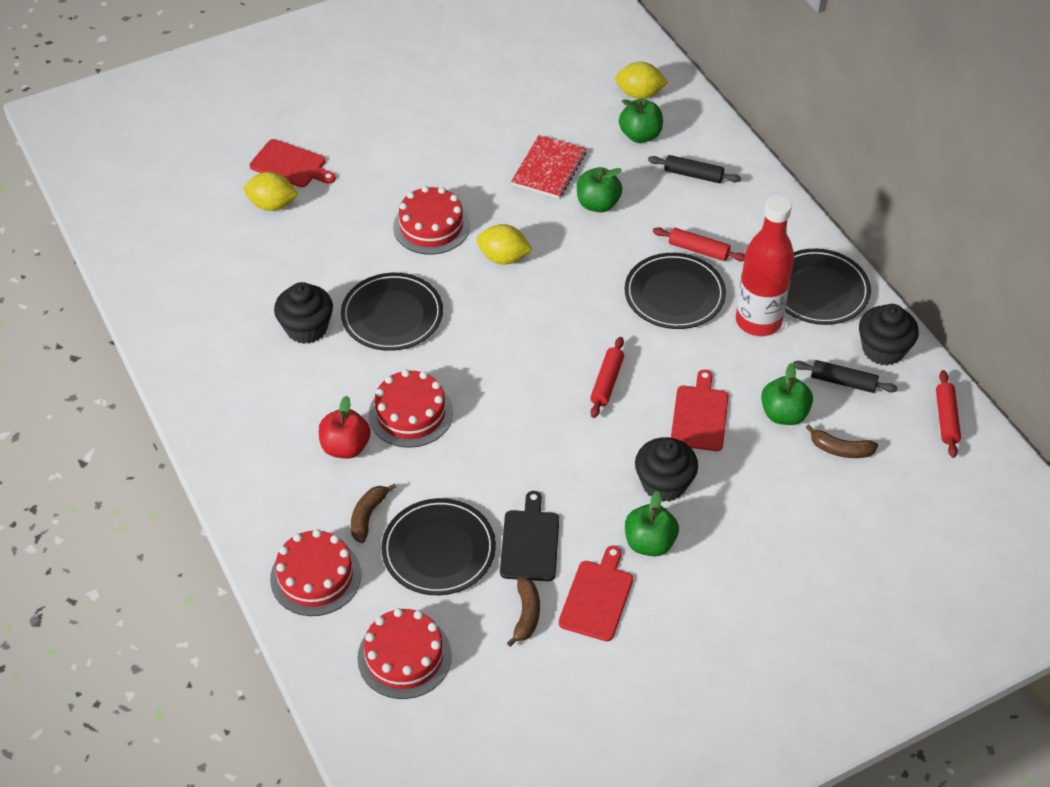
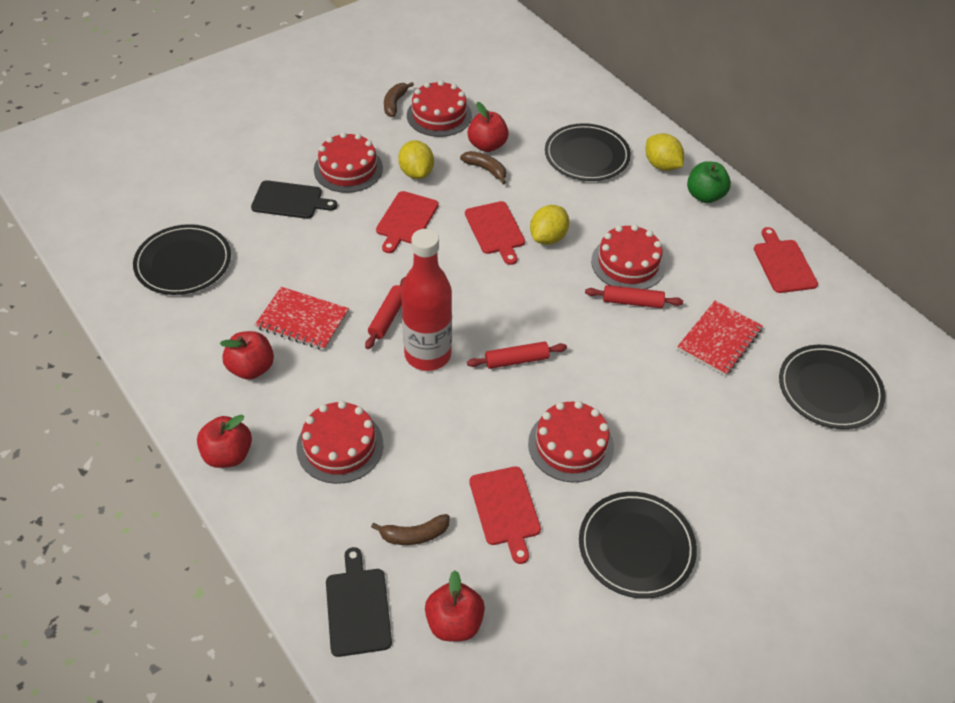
black cupcake: 3 -> 0
black cutting board: 1 -> 2
black rolling pin: 2 -> 0
green apple: 4 -> 1
red apple: 1 -> 4
red cake: 4 -> 5
red cutting board: 3 -> 4
red notebook: 1 -> 2

